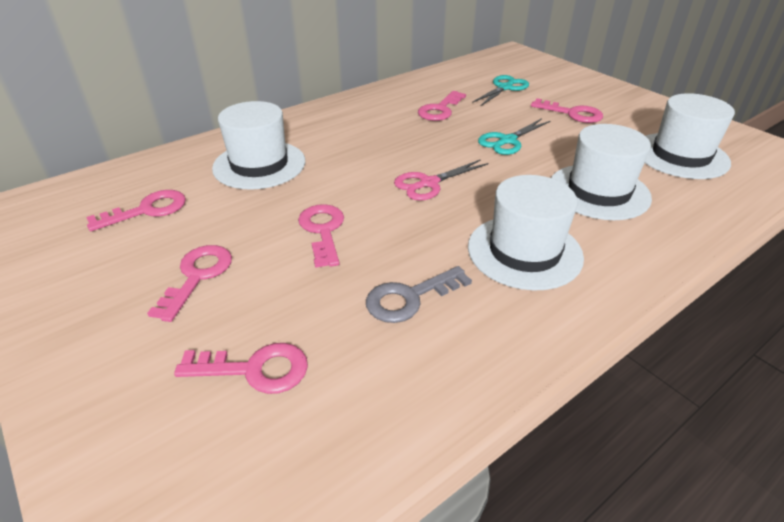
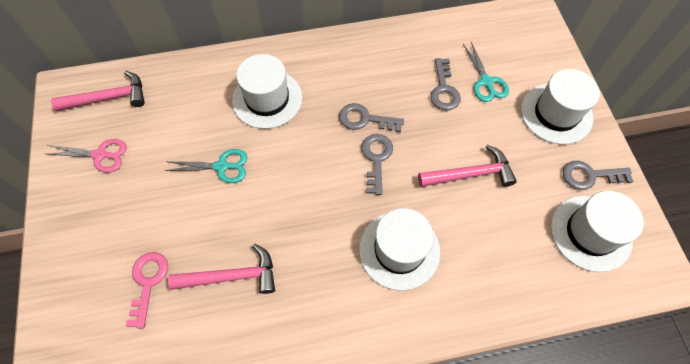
grey key: 1 -> 4
pink hammer: 0 -> 3
pink key: 6 -> 1

